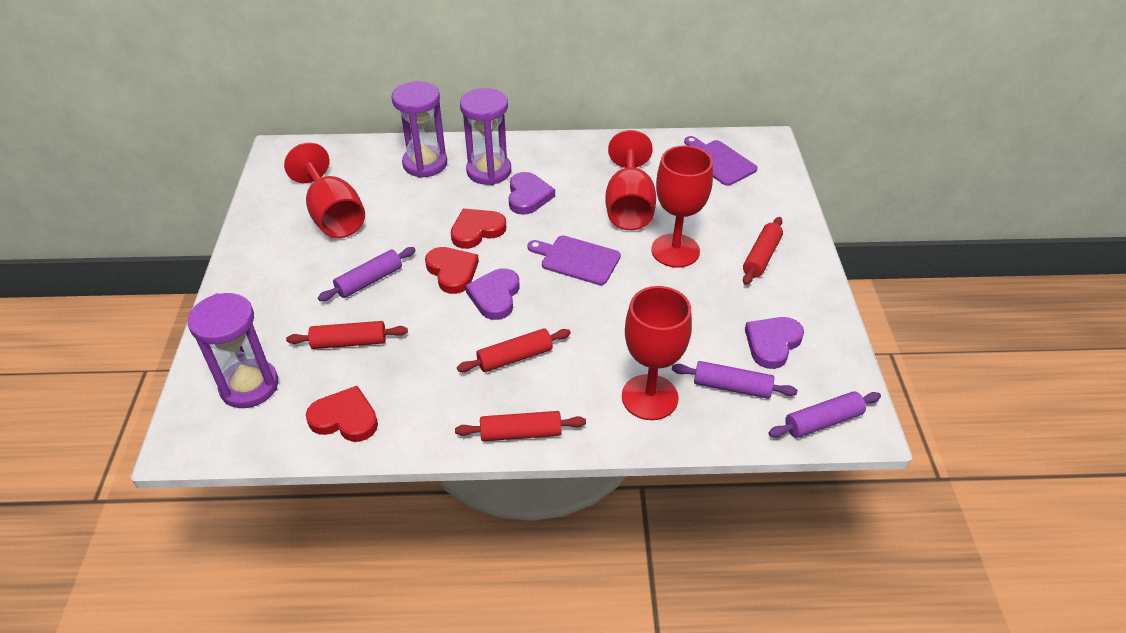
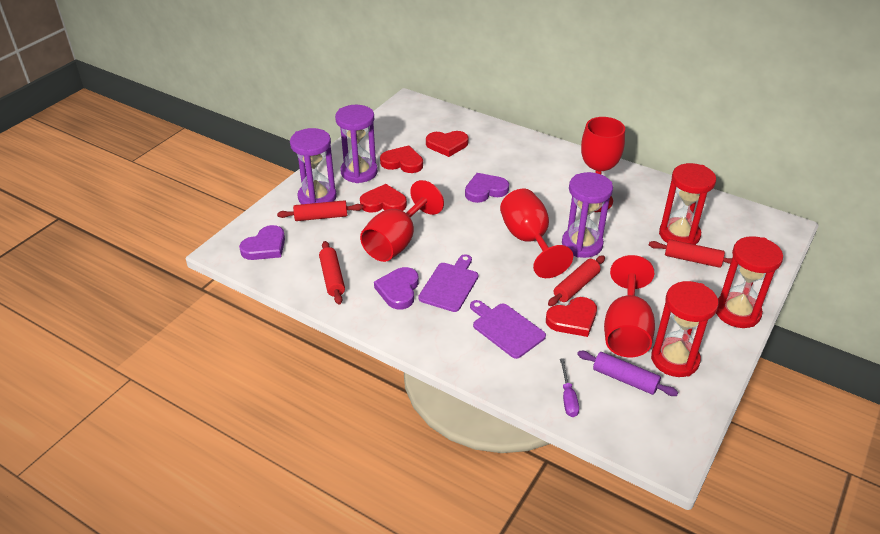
purple rolling pin: 3 -> 1
purple screwdriver: 0 -> 1
red heart: 3 -> 4
red hourglass: 0 -> 3

